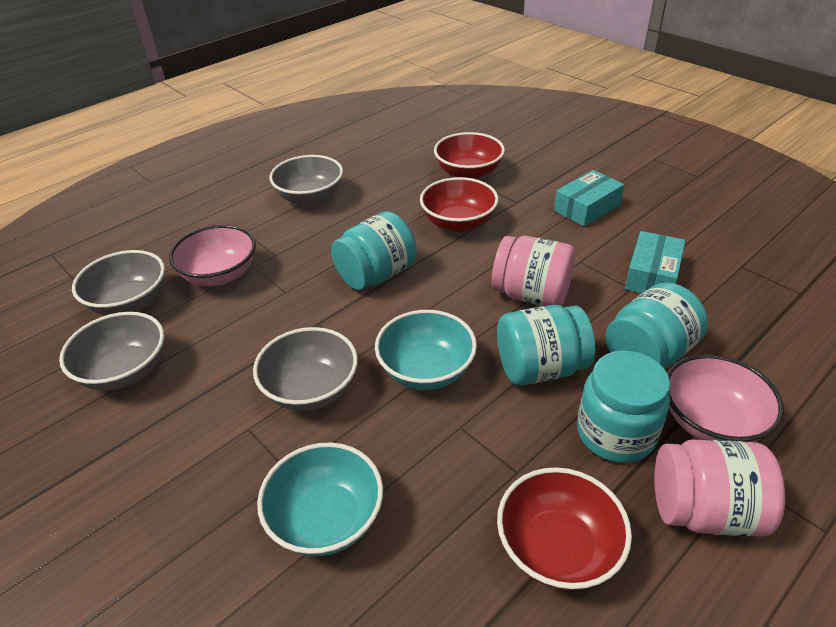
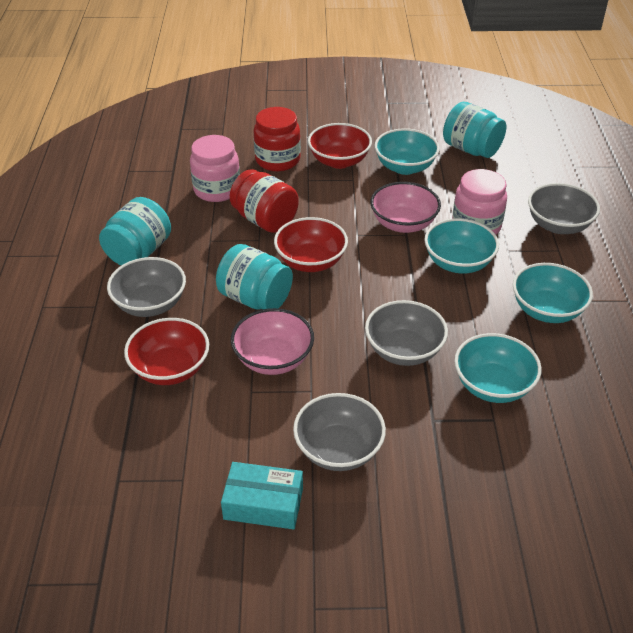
red jar: 0 -> 2
turquoise bowl: 2 -> 4
turquoise box: 2 -> 1
turquoise jar: 4 -> 3

